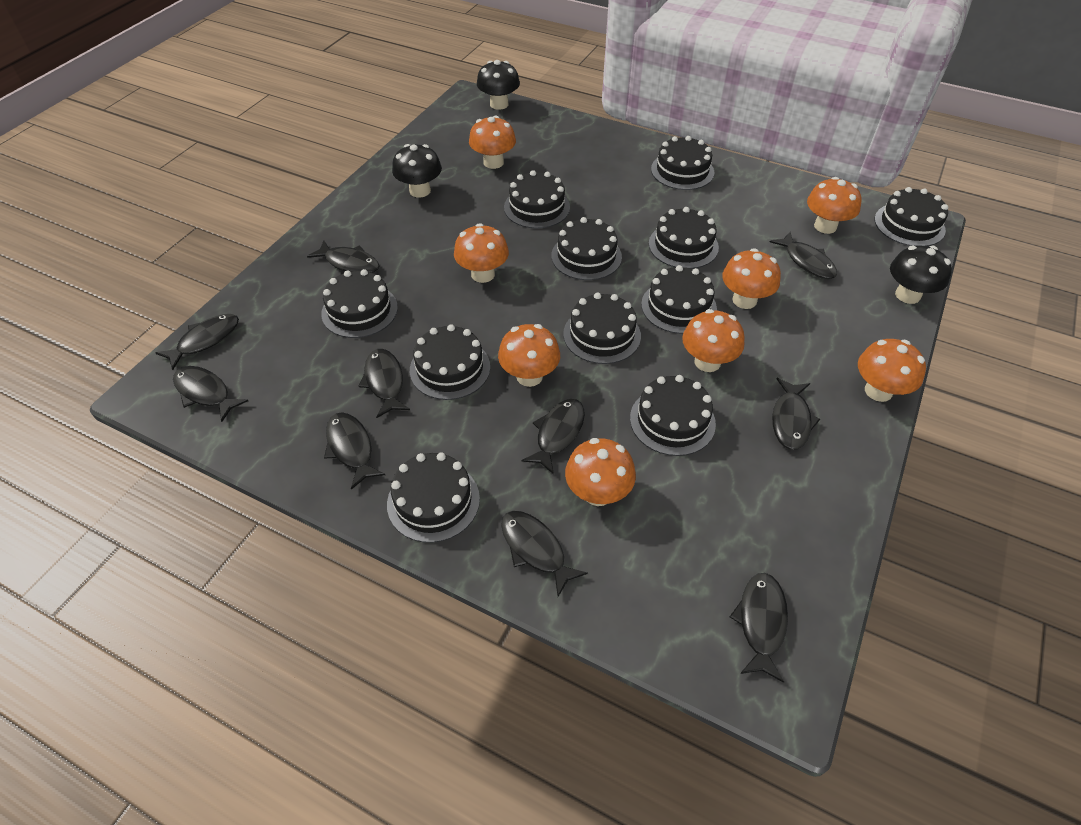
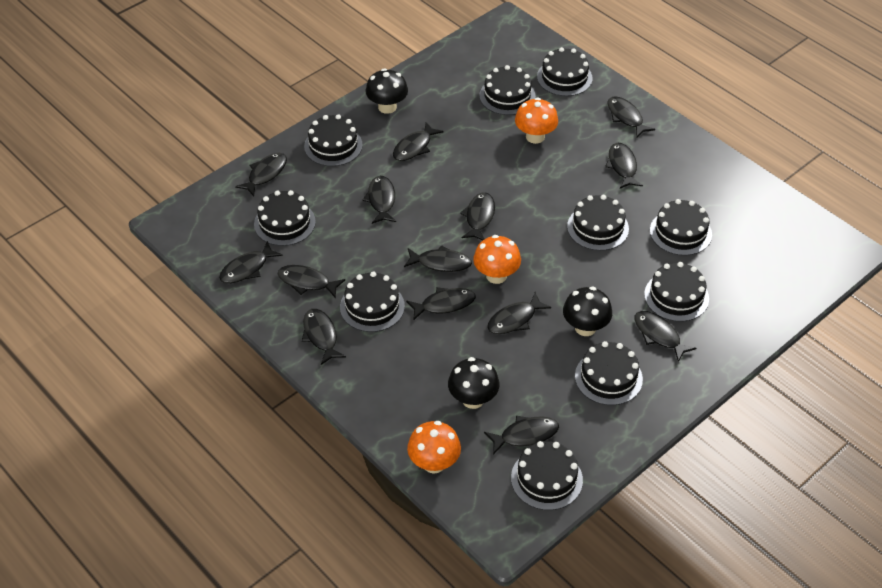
black cake: 11 -> 10
black fish: 10 -> 14
orange mushroom: 8 -> 3

